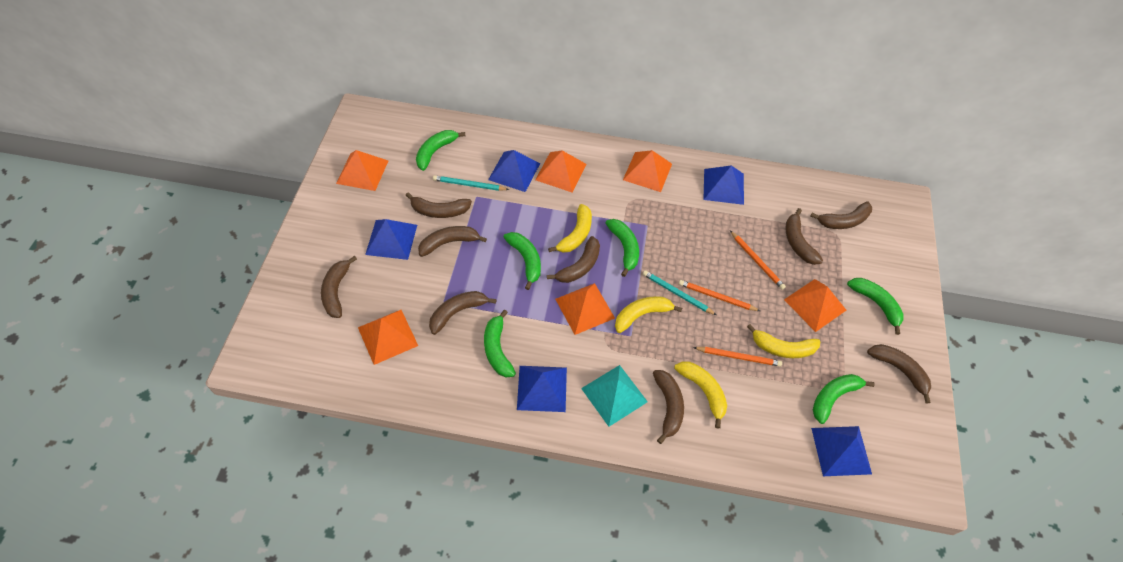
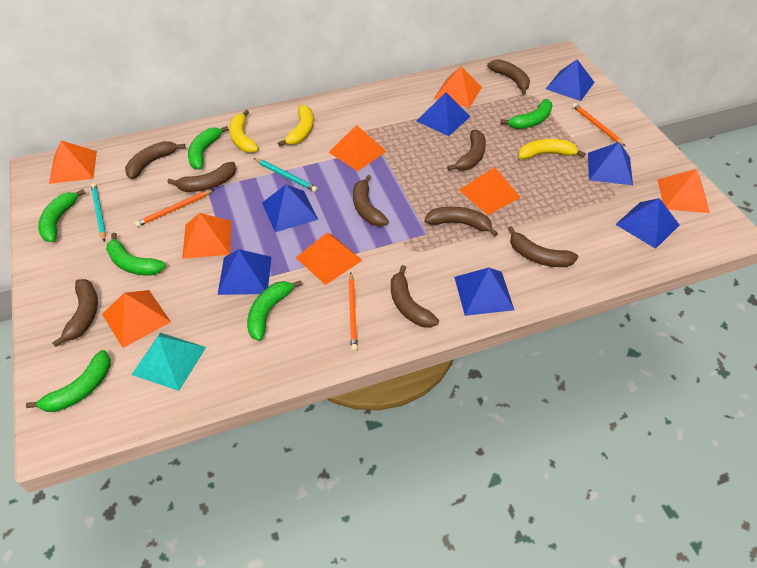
blue pyramid: 5 -> 7
orange pyramid: 6 -> 8
yellow banana: 4 -> 3

